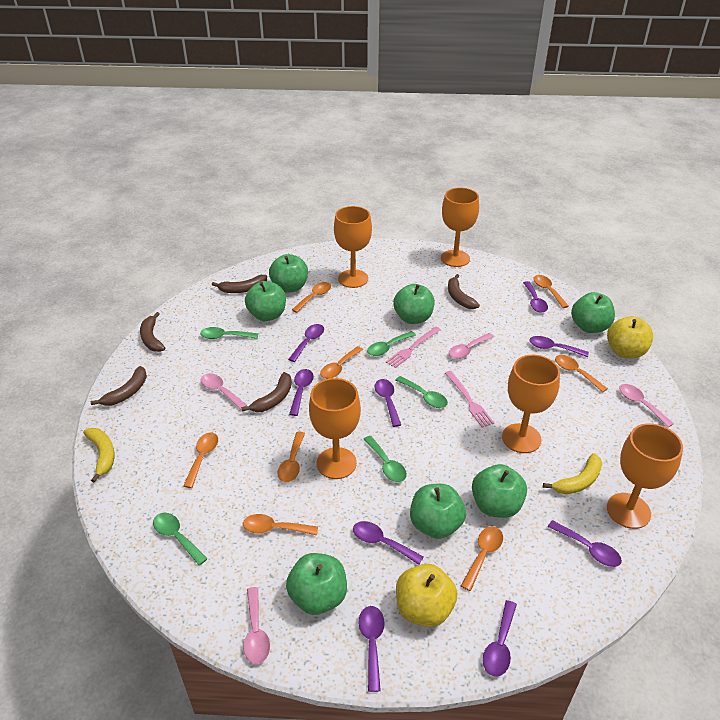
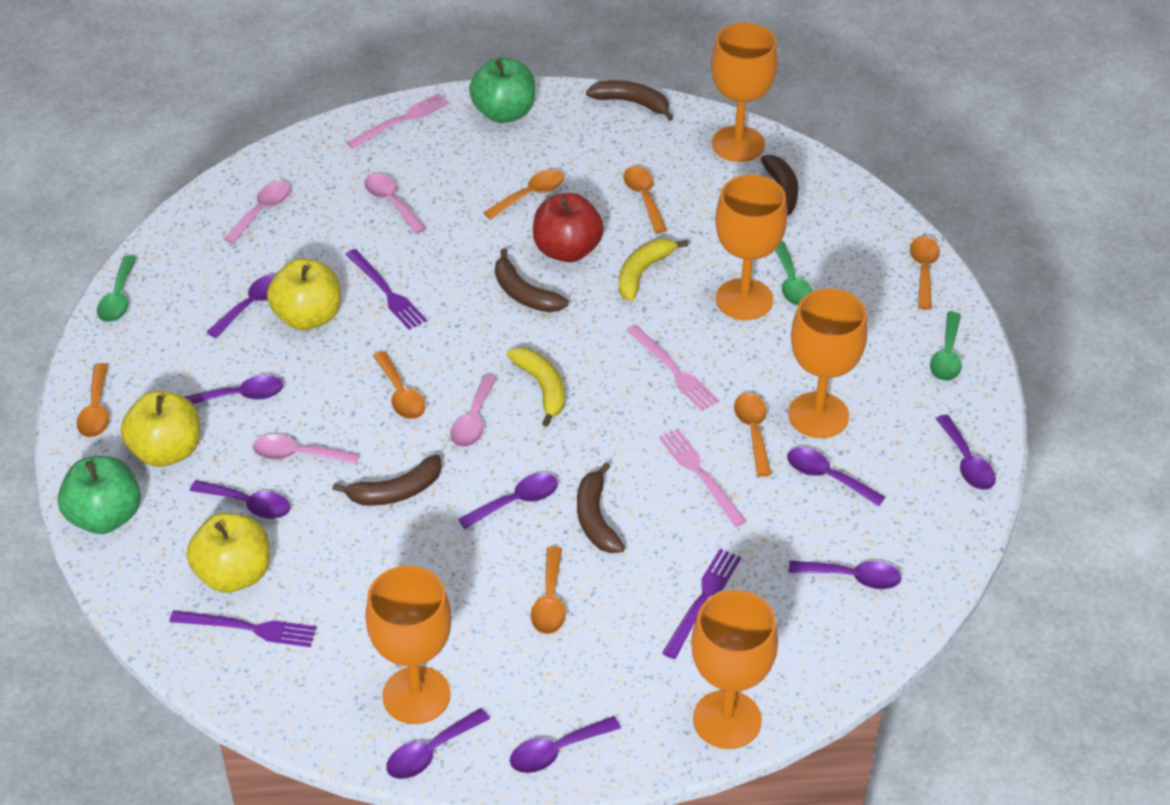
green apple: 7 -> 2
green spoon: 5 -> 3
orange spoon: 8 -> 7
pink fork: 2 -> 3
purple fork: 0 -> 3
red apple: 0 -> 1
yellow apple: 2 -> 3

